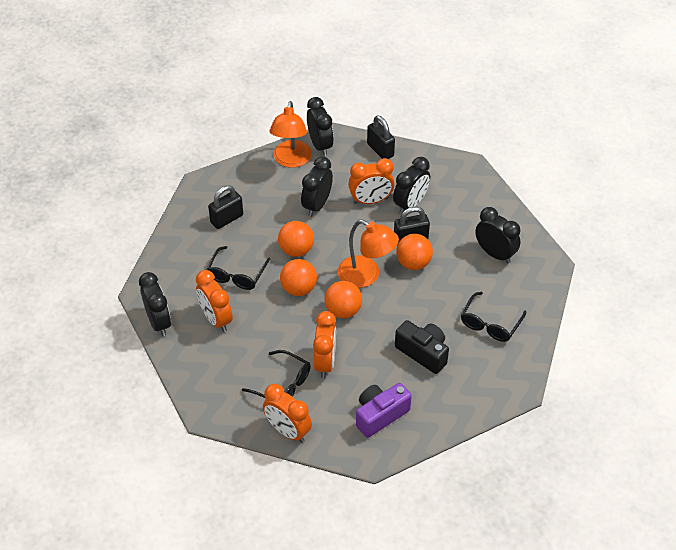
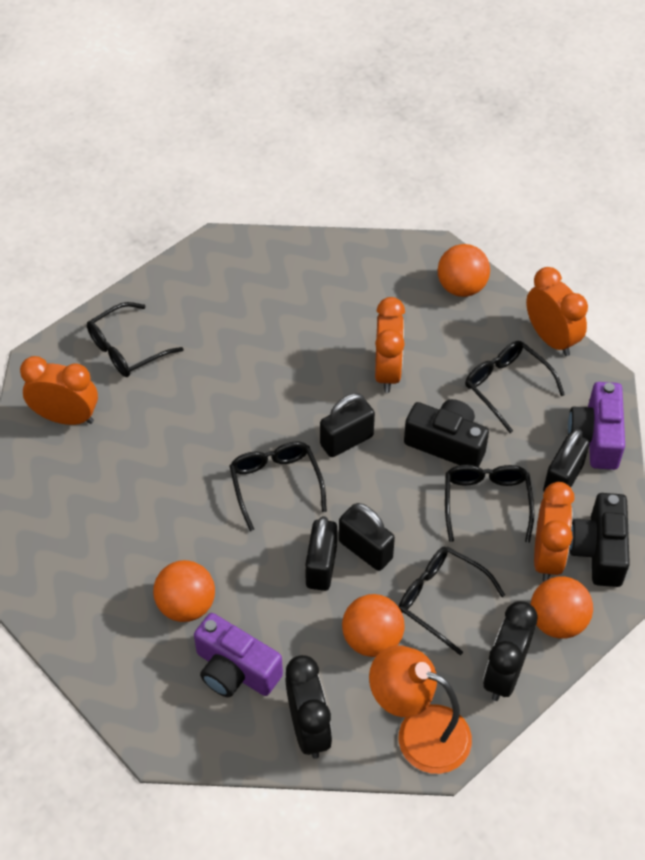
black camera: 1 -> 2
black clock: 5 -> 2
black glasses: 3 -> 5
black padlock: 3 -> 4
orange lamp: 2 -> 1
purple camera: 1 -> 2

